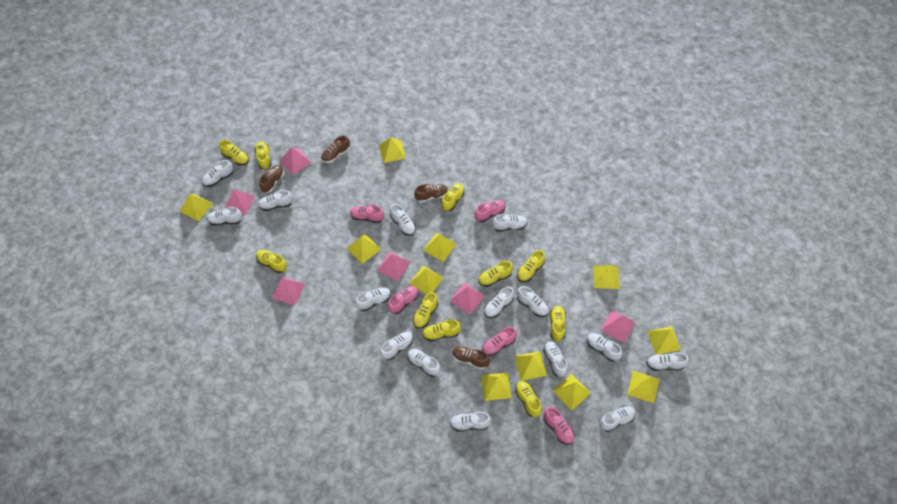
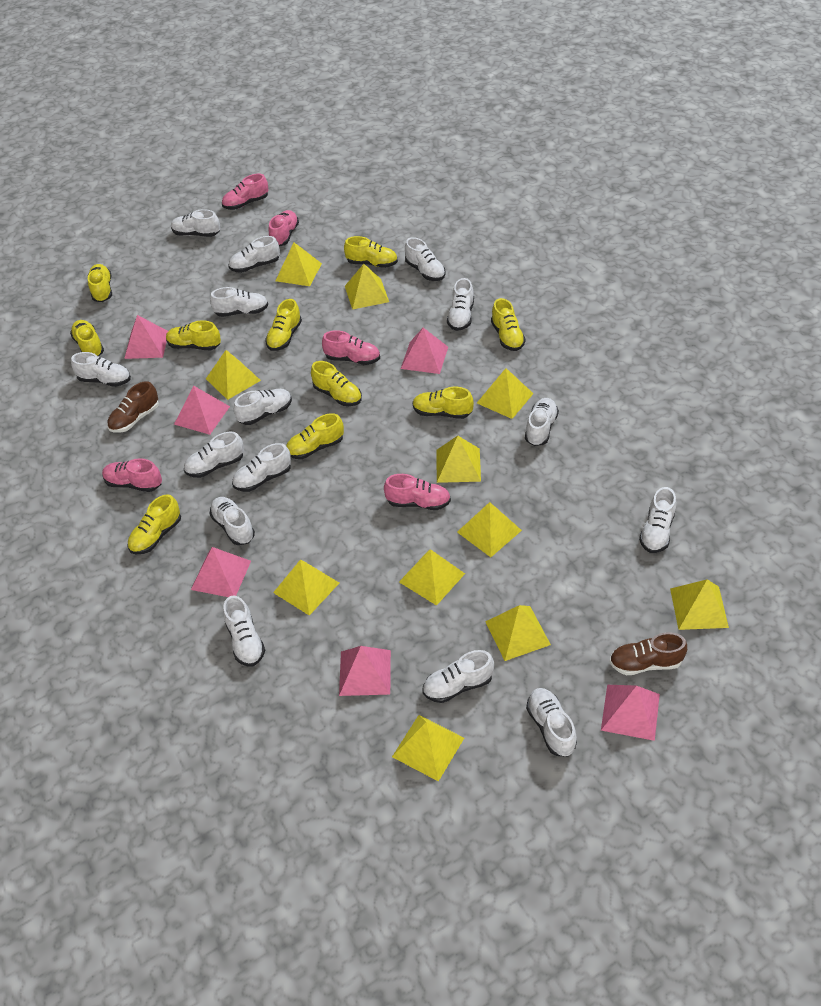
brown shoe: 4 -> 2

